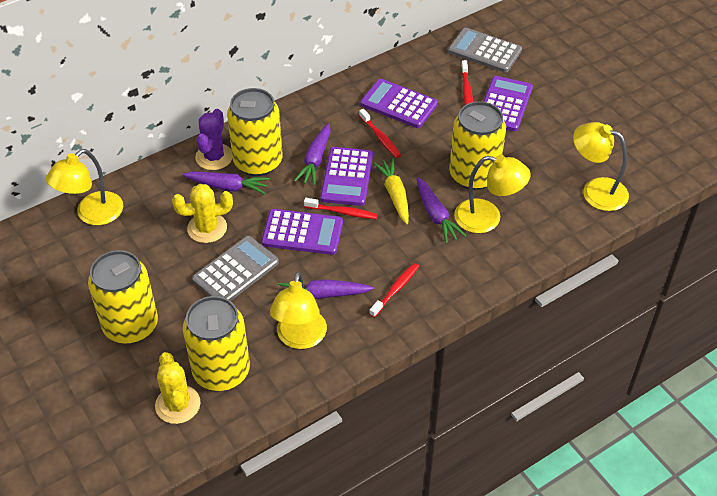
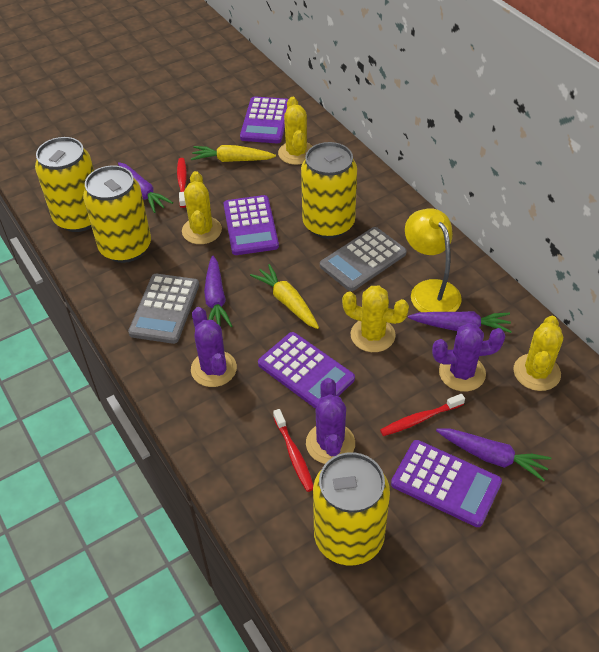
purple cactus: 1 -> 3
red toothbrush: 4 -> 3
yellow cactus: 2 -> 4
yellow carrot: 1 -> 2
yellow lamp: 4 -> 1

